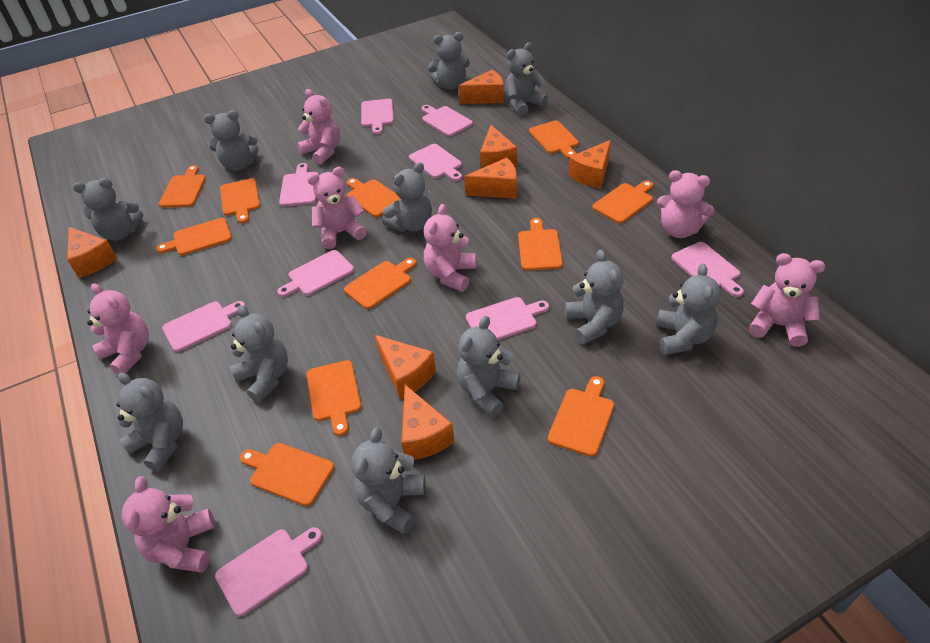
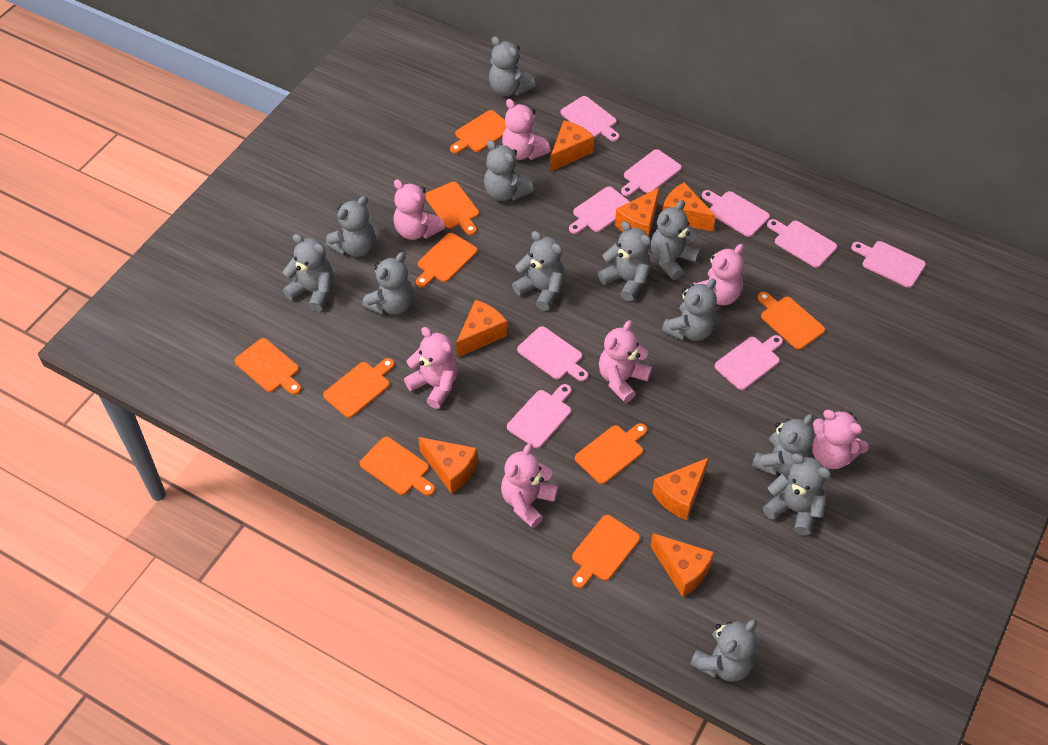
grey teddy bear: 11 -> 12
orange cutting board: 11 -> 9

